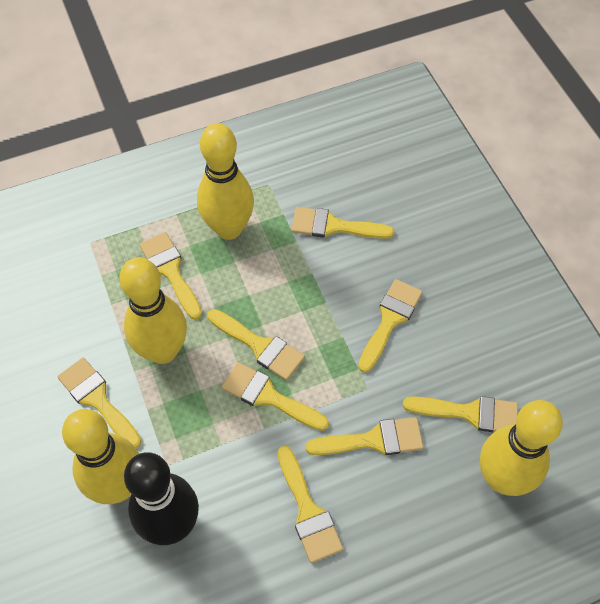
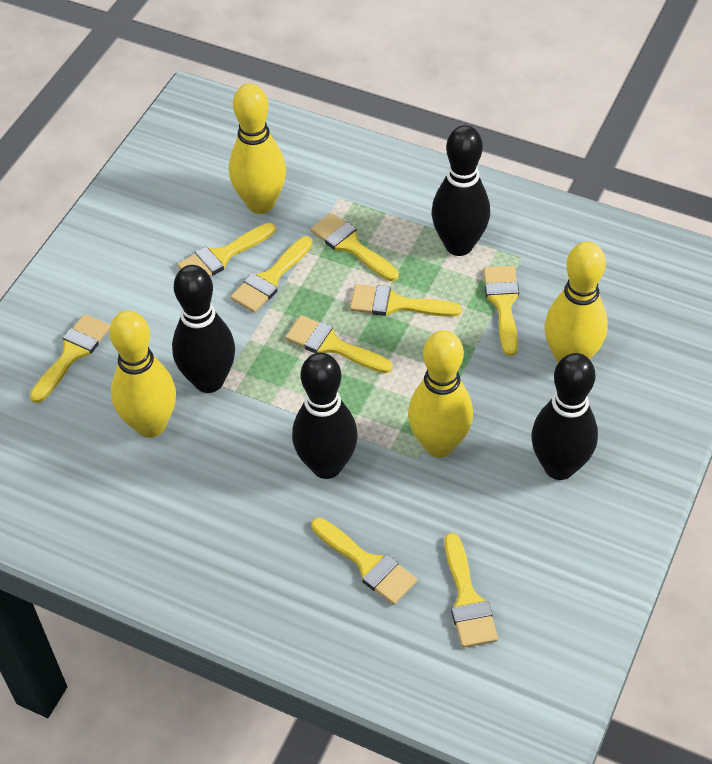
black bowling pin: 1 -> 4

